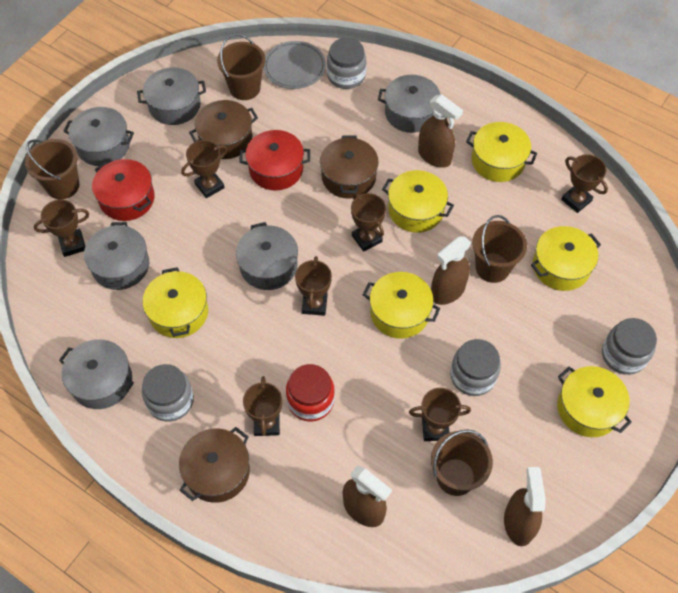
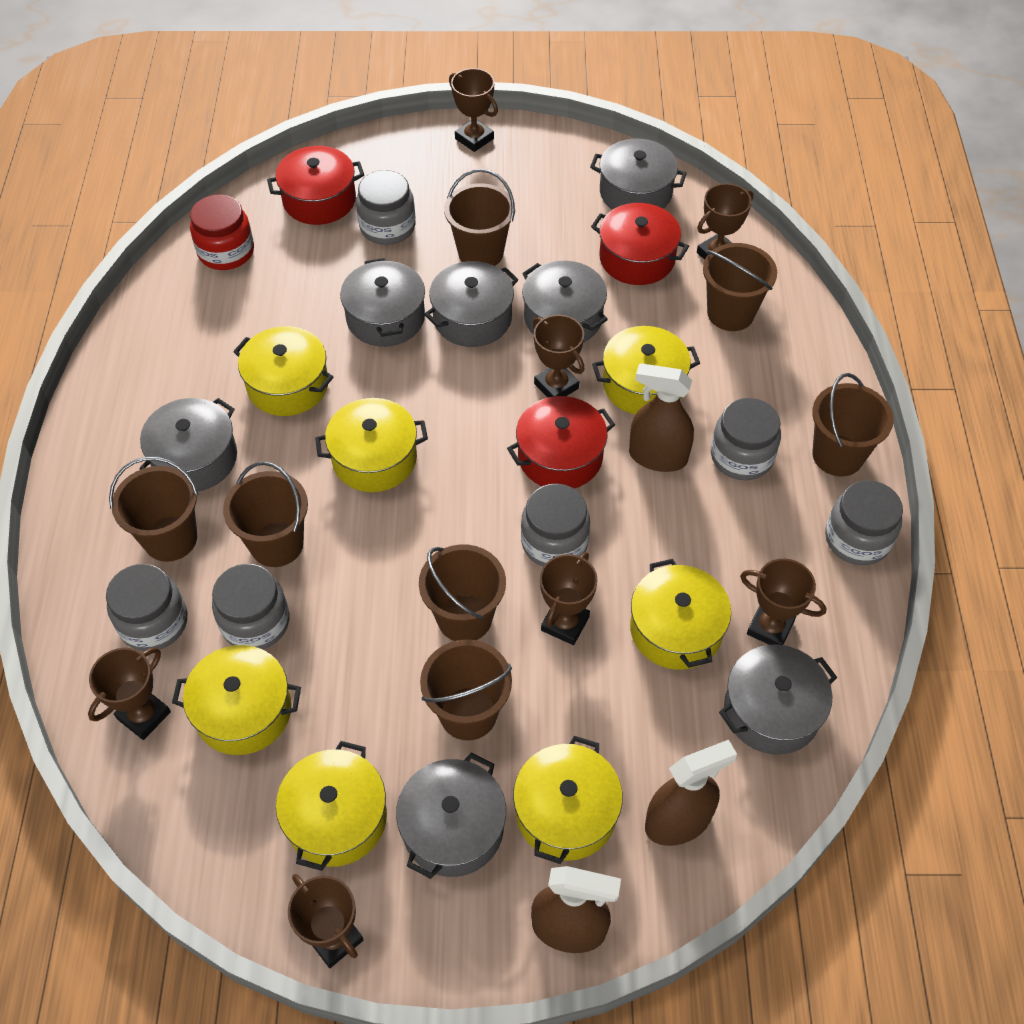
brown bucket: 4 -> 7
brown pot: 3 -> 0
brown spray bottle: 4 -> 3
grey jar: 4 -> 6
grey plate: 1 -> 0
grey pot: 6 -> 7
red pot: 2 -> 3
yellow pot: 6 -> 7

